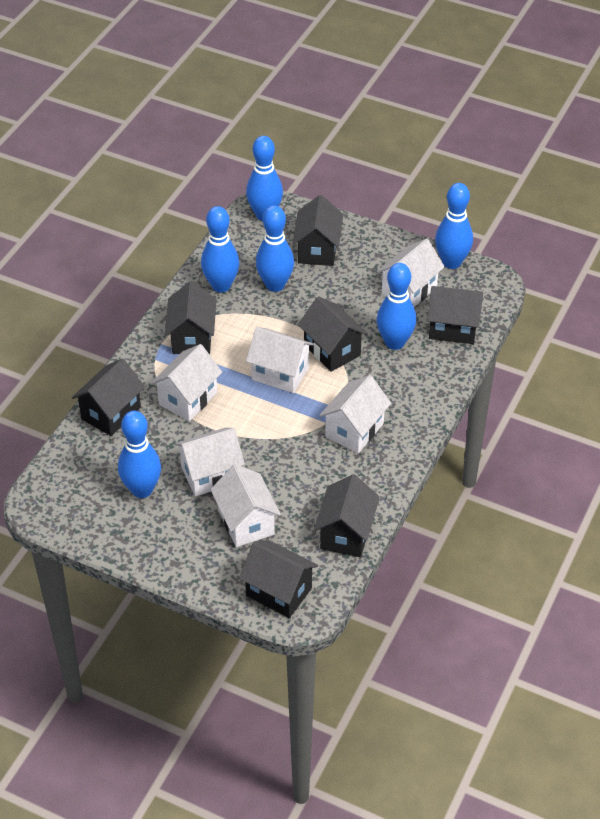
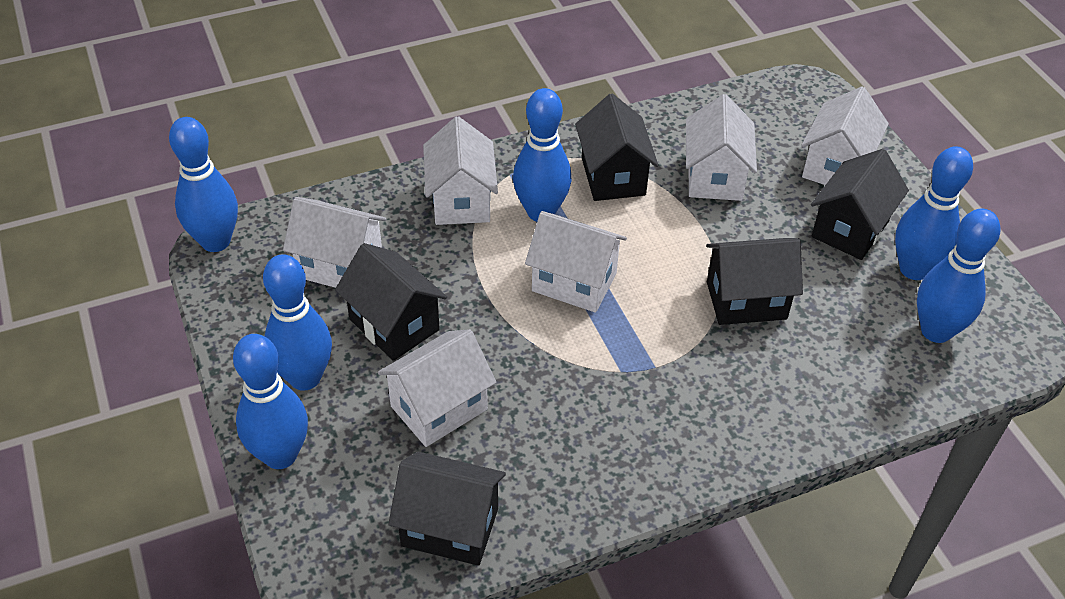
black house: 7 -> 5

